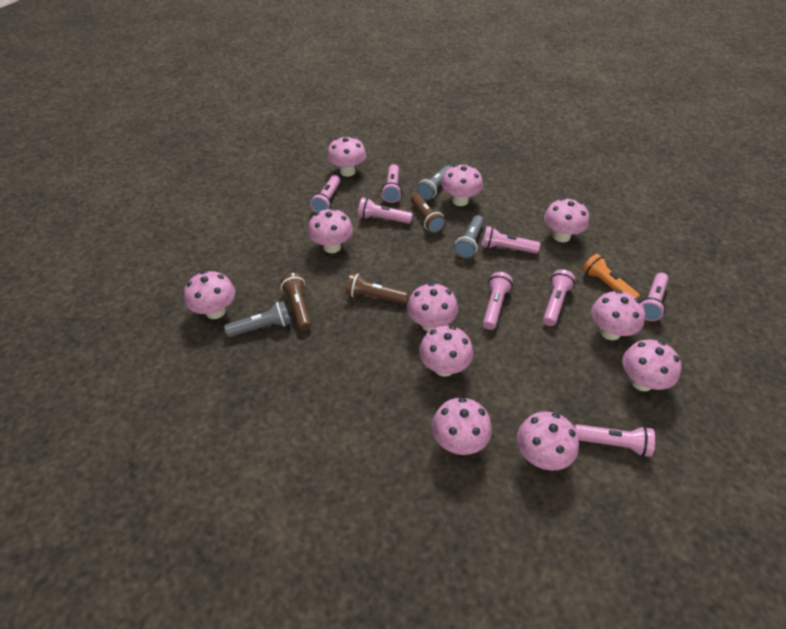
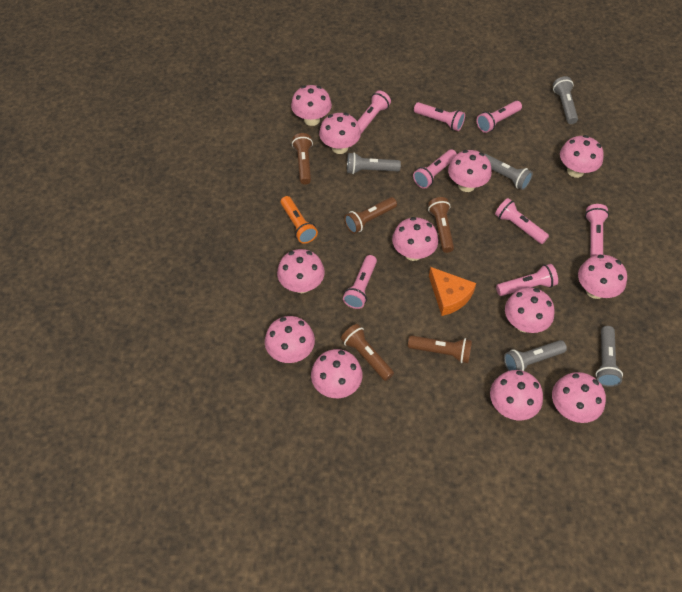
brown flashlight: 3 -> 5
grey flashlight: 3 -> 5
orange cheese: 0 -> 1
pink mushroom: 11 -> 12

